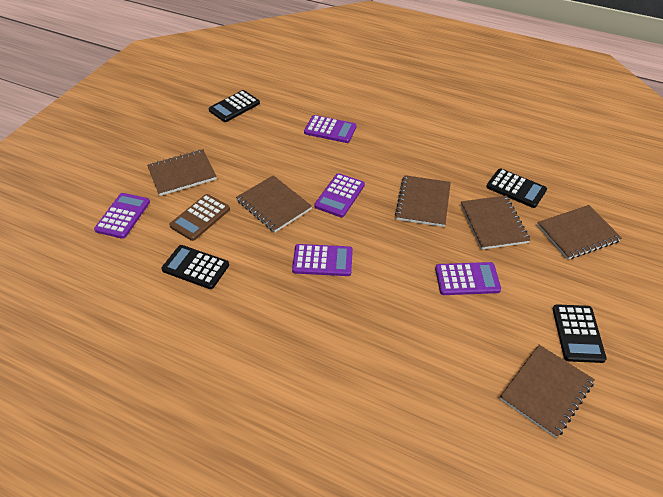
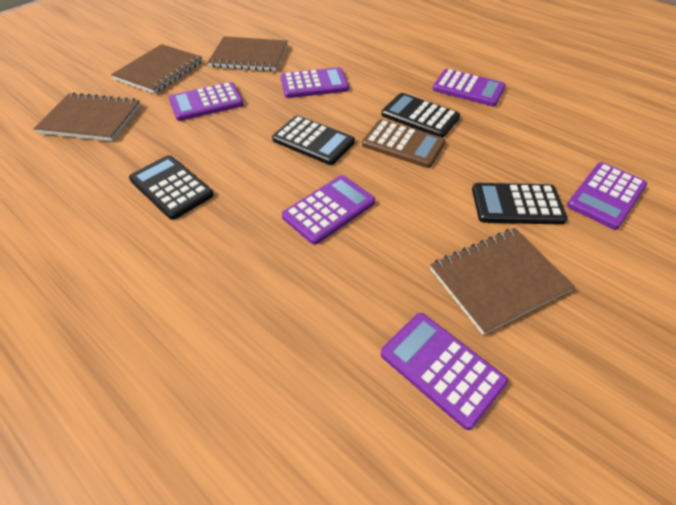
brown notebook: 6 -> 4
purple calculator: 5 -> 6

